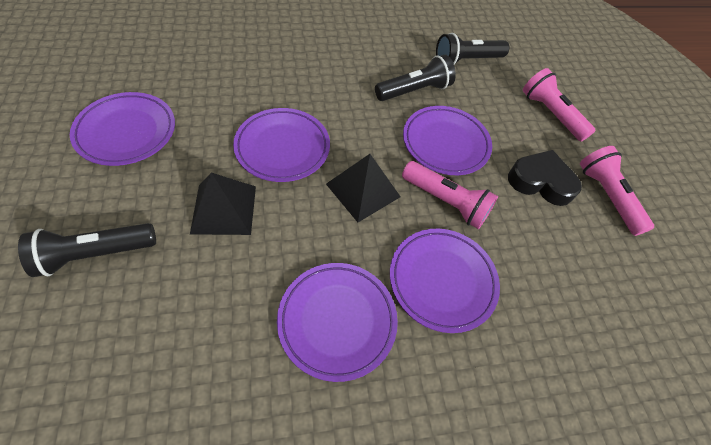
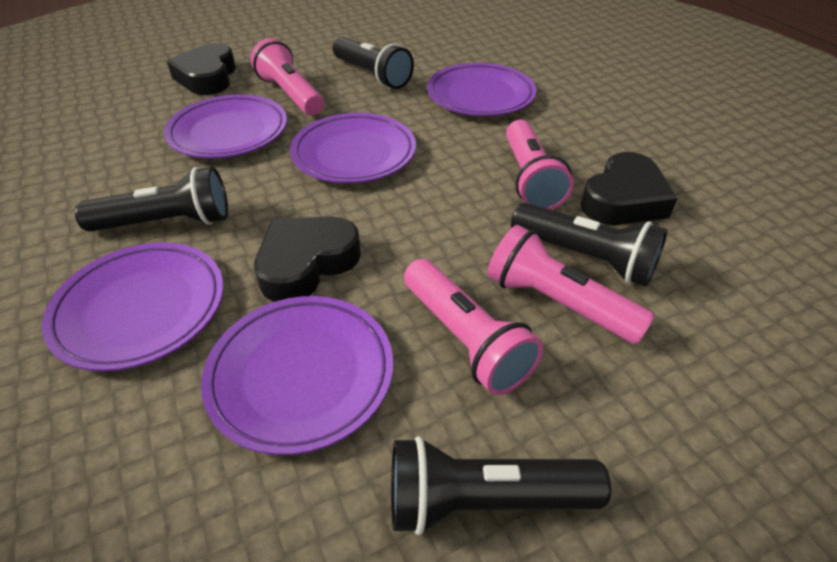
black flashlight: 3 -> 4
black heart: 1 -> 3
black pyramid: 2 -> 0
pink flashlight: 3 -> 4

